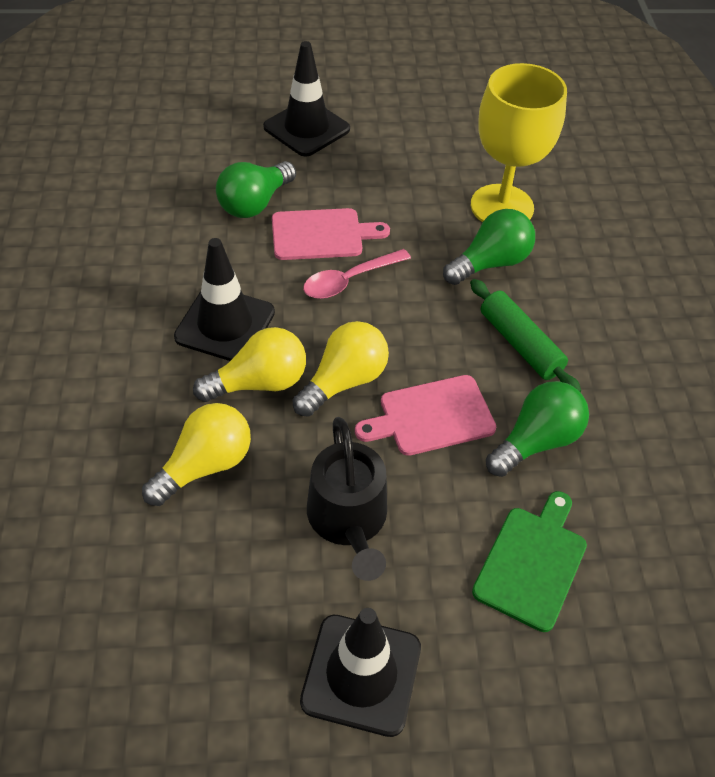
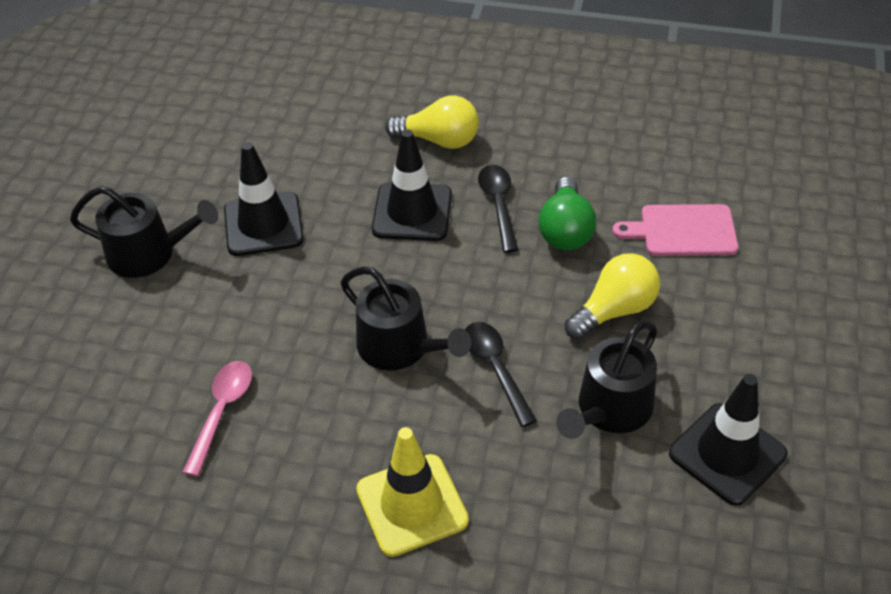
black spoon: 0 -> 2
black watering can: 1 -> 3
green cutting board: 1 -> 0
green light bulb: 3 -> 1
green rolling pin: 1 -> 0
pink cutting board: 2 -> 1
yellow goblet: 1 -> 0
yellow light bulb: 3 -> 2
yellow traffic cone: 0 -> 1

